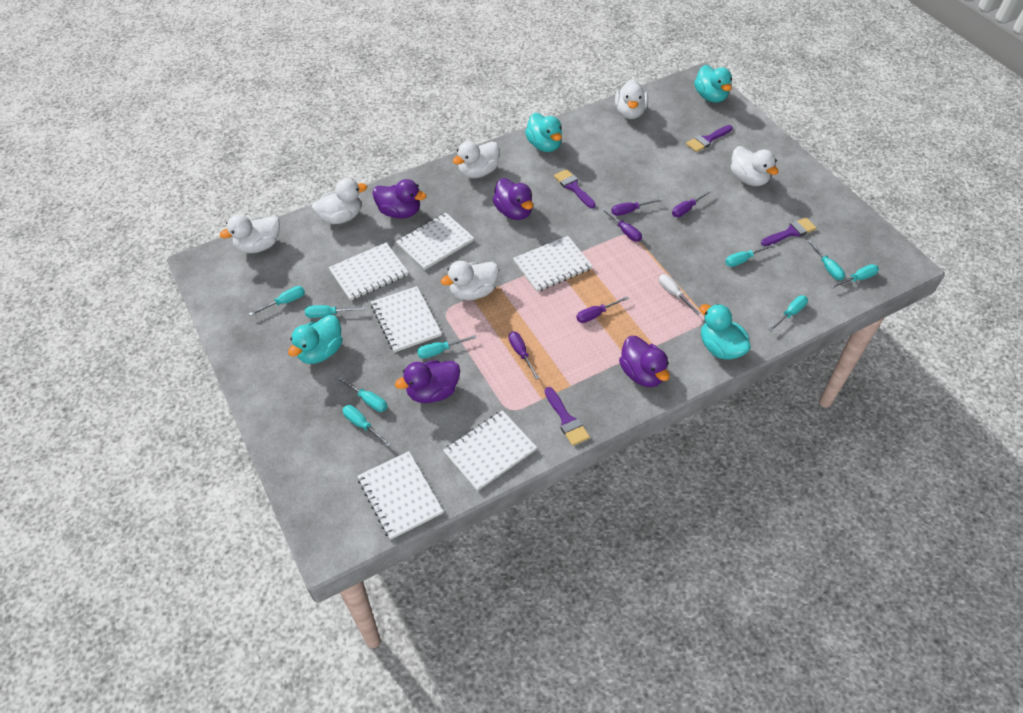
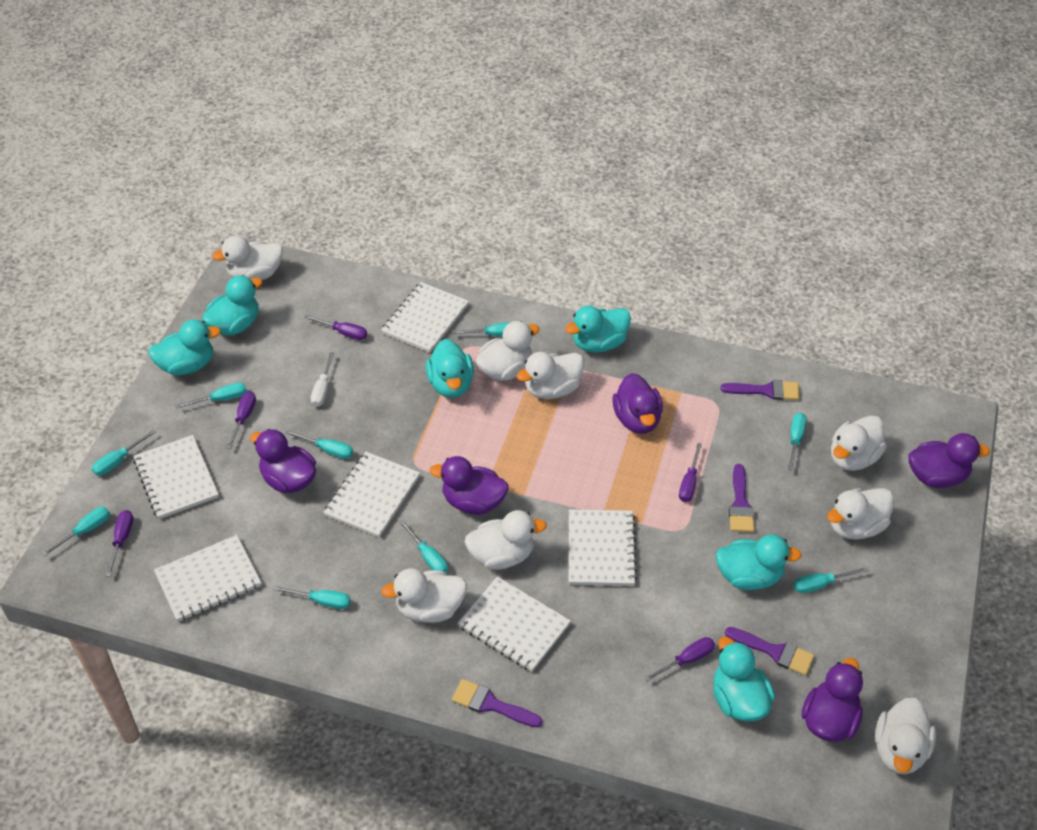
purple duck: 4 -> 5
turquoise duck: 4 -> 6
white duck: 6 -> 8

